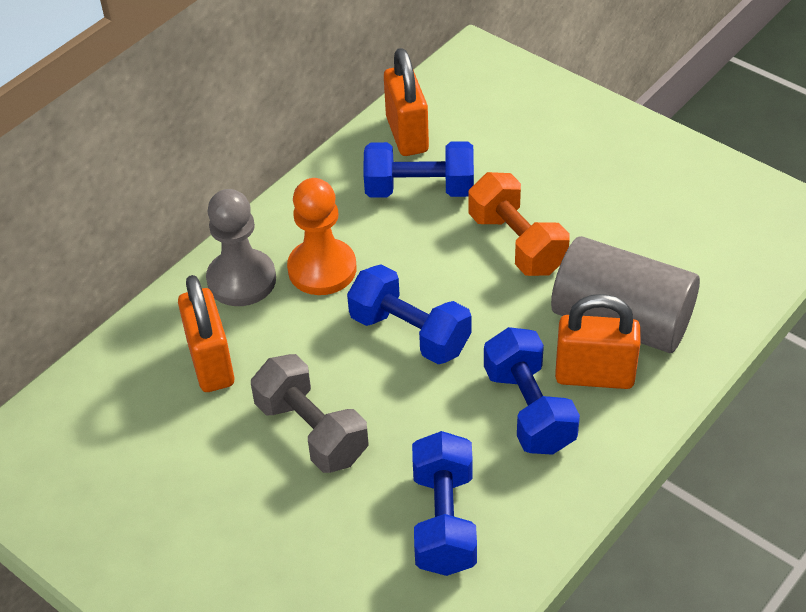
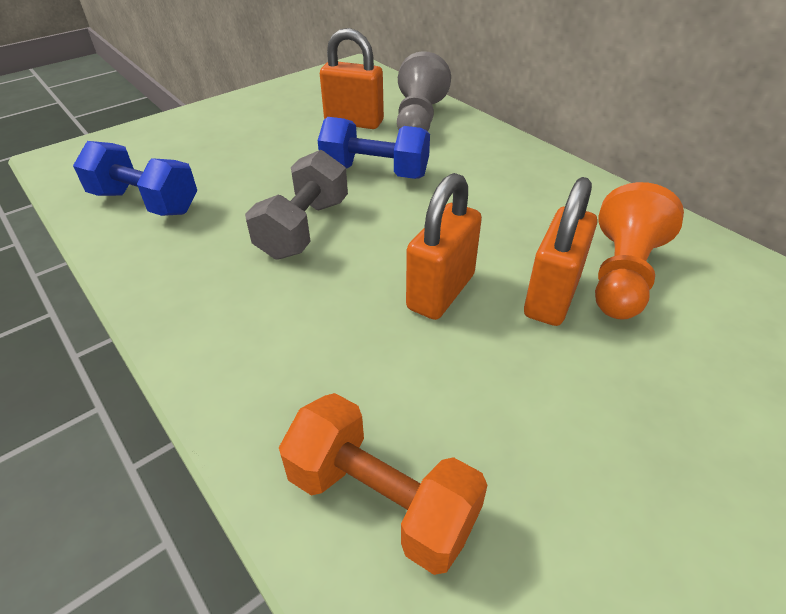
blue dumbbell: 4 -> 2
grey cylinder: 1 -> 0

